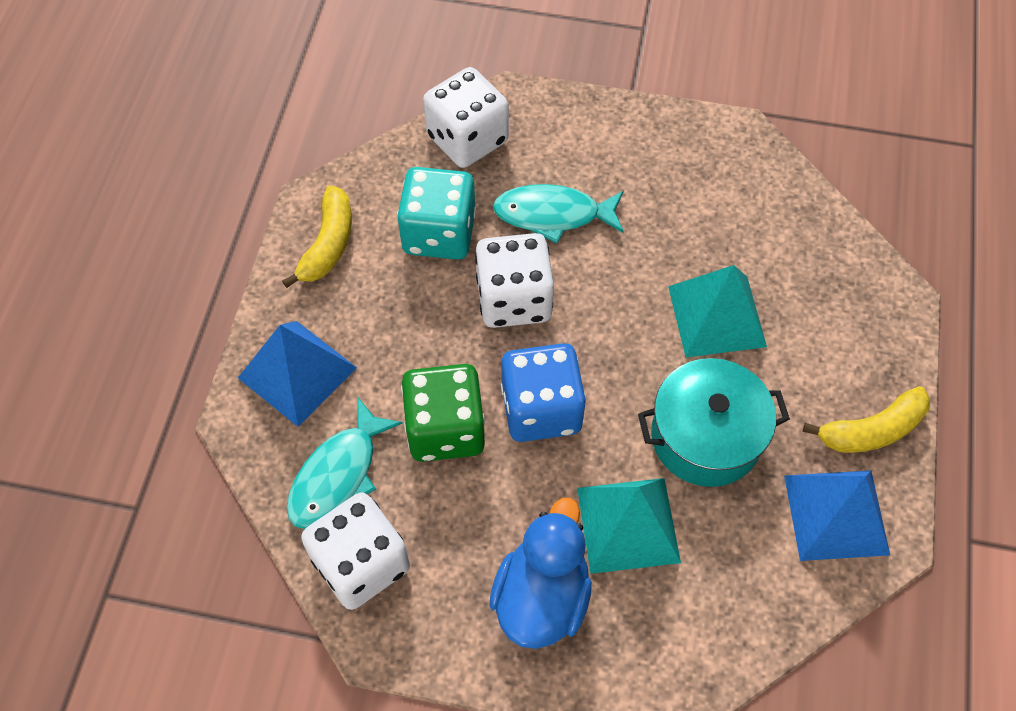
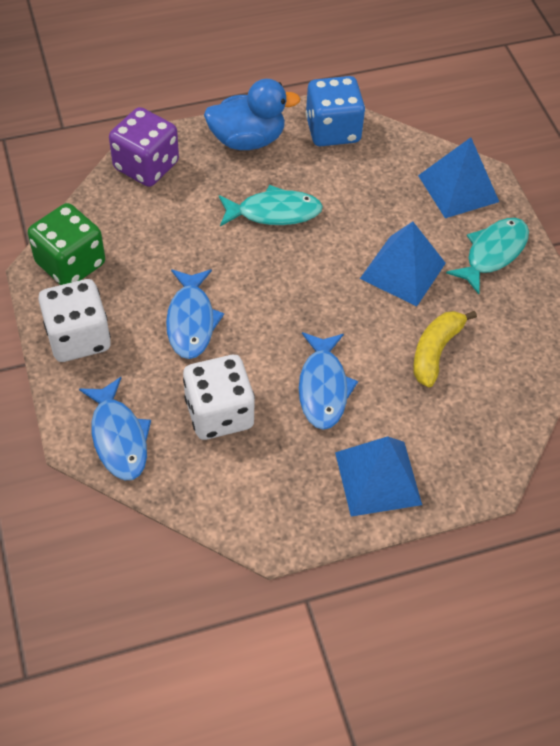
blue fish: 0 -> 3
blue pyramid: 2 -> 3
purple dice: 0 -> 1
turquoise dice: 1 -> 0
turquoise pot: 1 -> 0
turquoise pyramid: 2 -> 0
white dice: 3 -> 2
yellow banana: 2 -> 1

